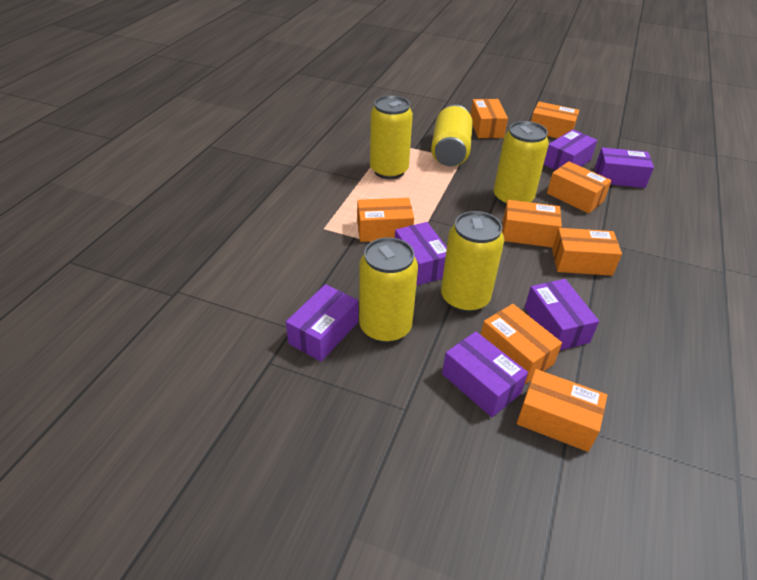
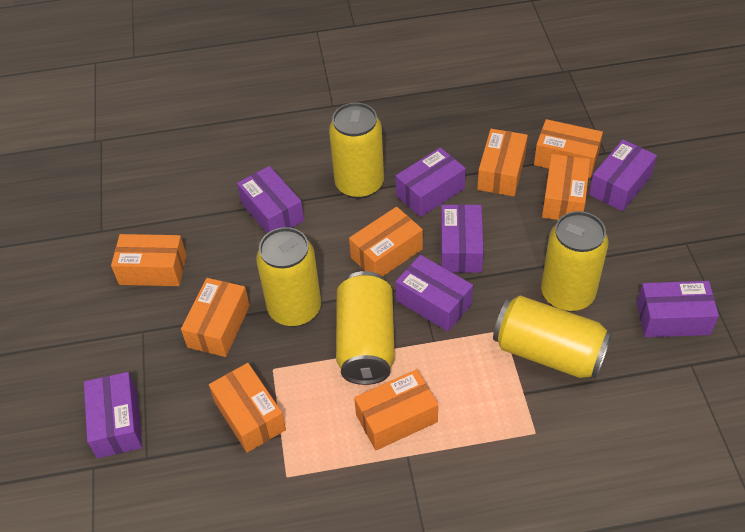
purple box: 6 -> 7

